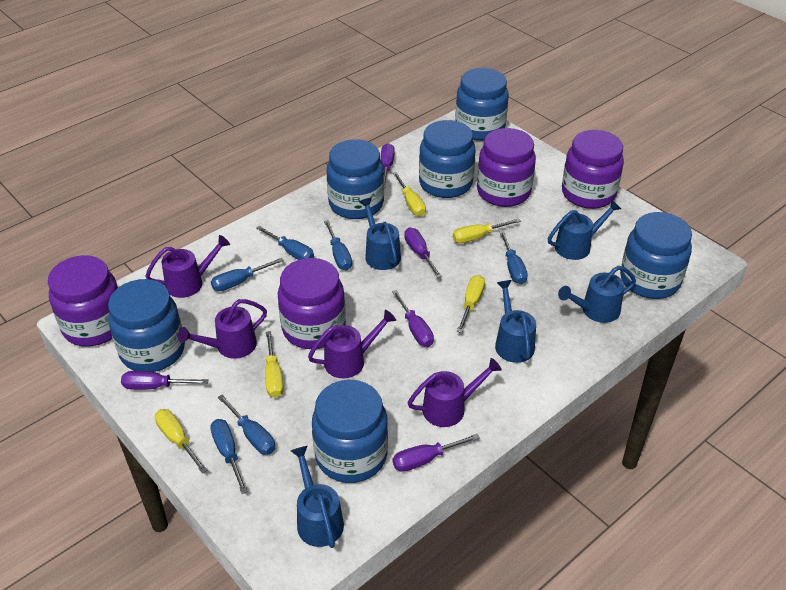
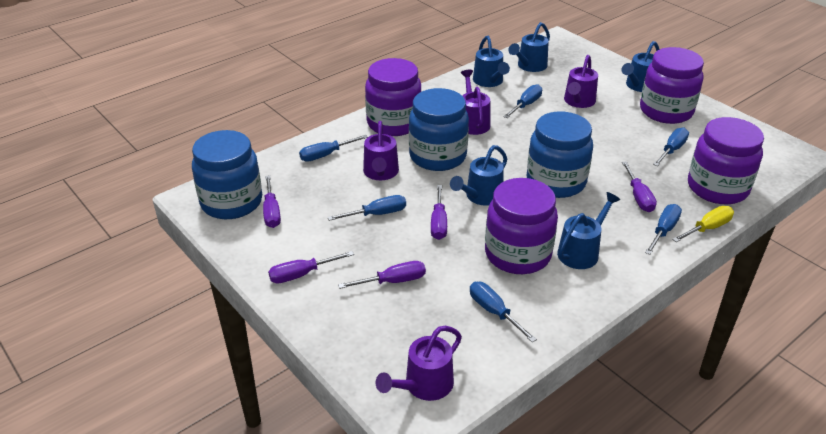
blue jar: 6 -> 3
yellow screwdriver: 5 -> 1

